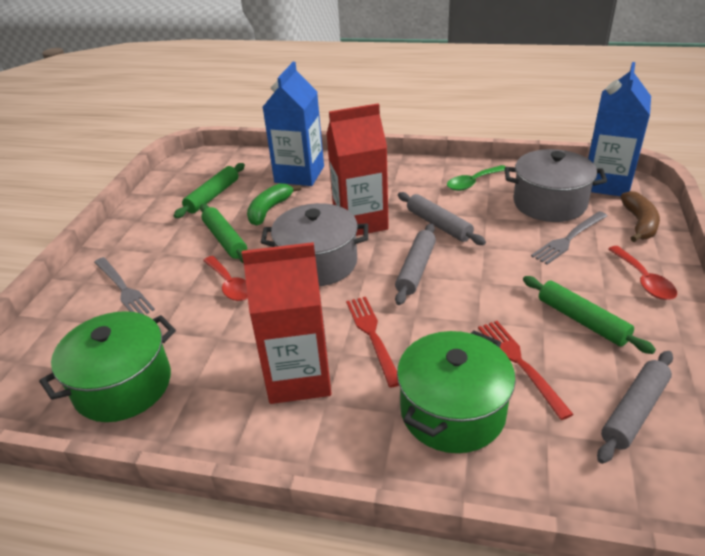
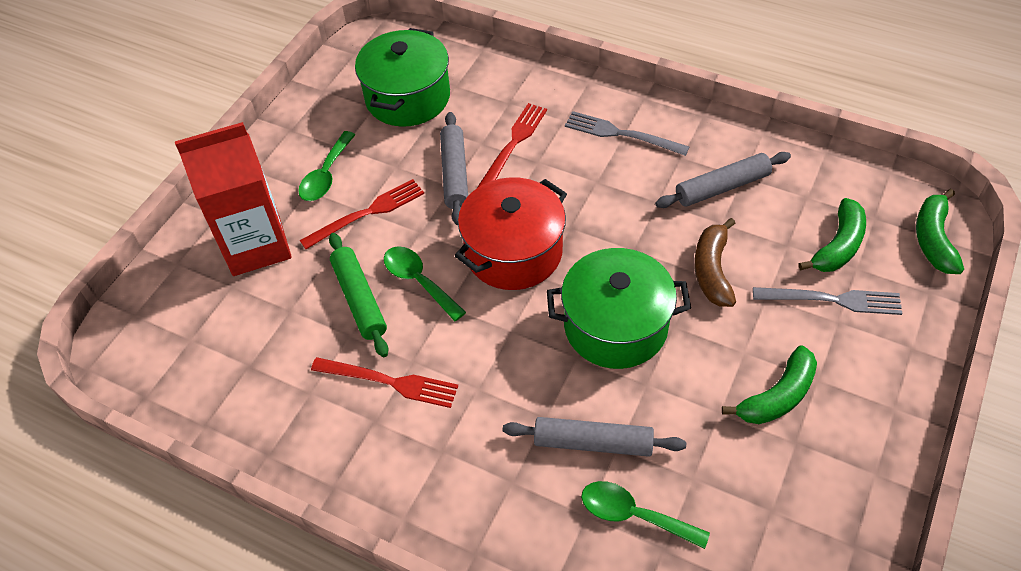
blue carton: 2 -> 0
green banana: 1 -> 3
green rolling pin: 3 -> 1
green spoon: 1 -> 3
grey pot: 2 -> 0
red carton: 2 -> 1
red fork: 2 -> 3
red pot: 0 -> 1
red spoon: 2 -> 0

